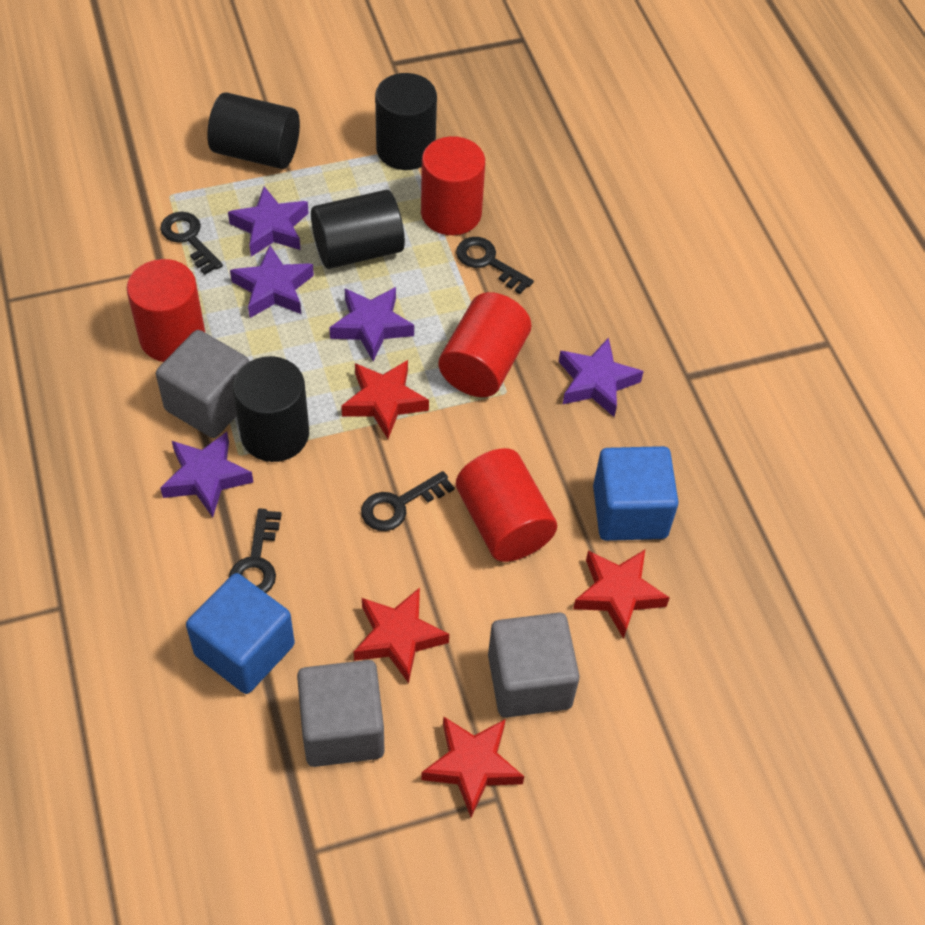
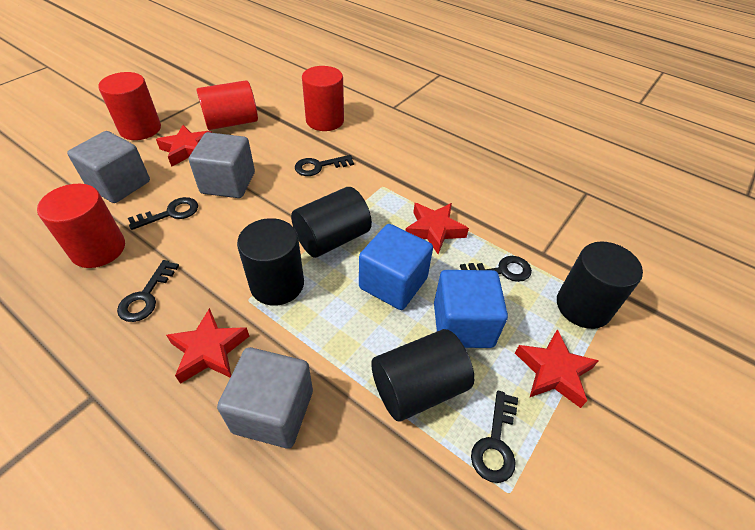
black key: 4 -> 5
purple star: 5 -> 0

